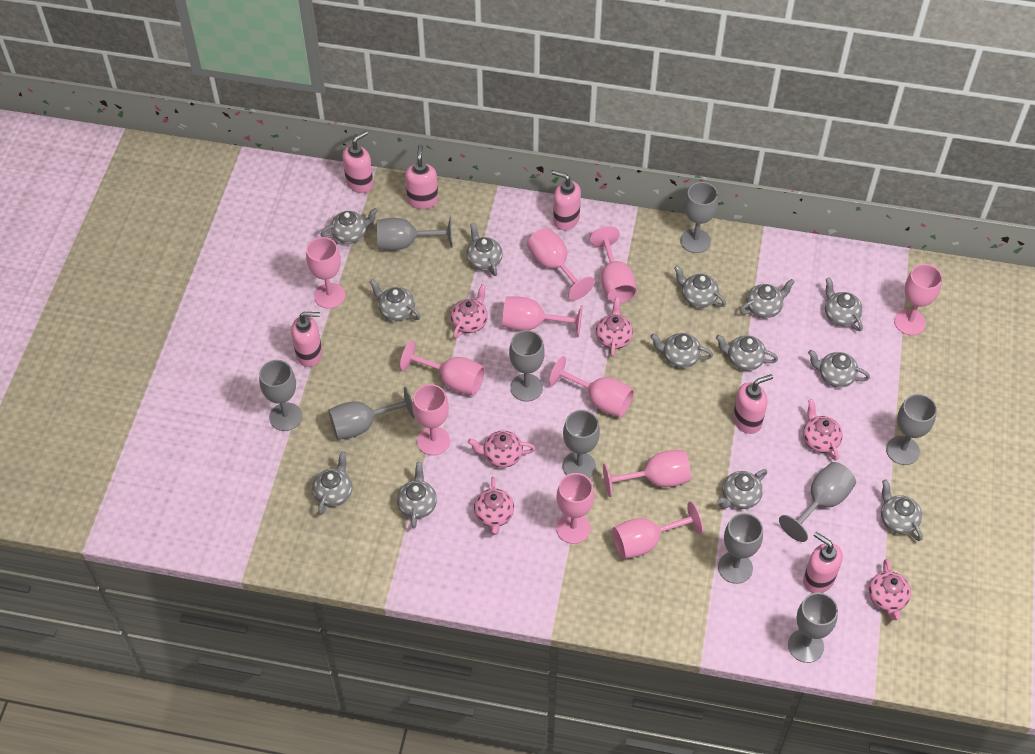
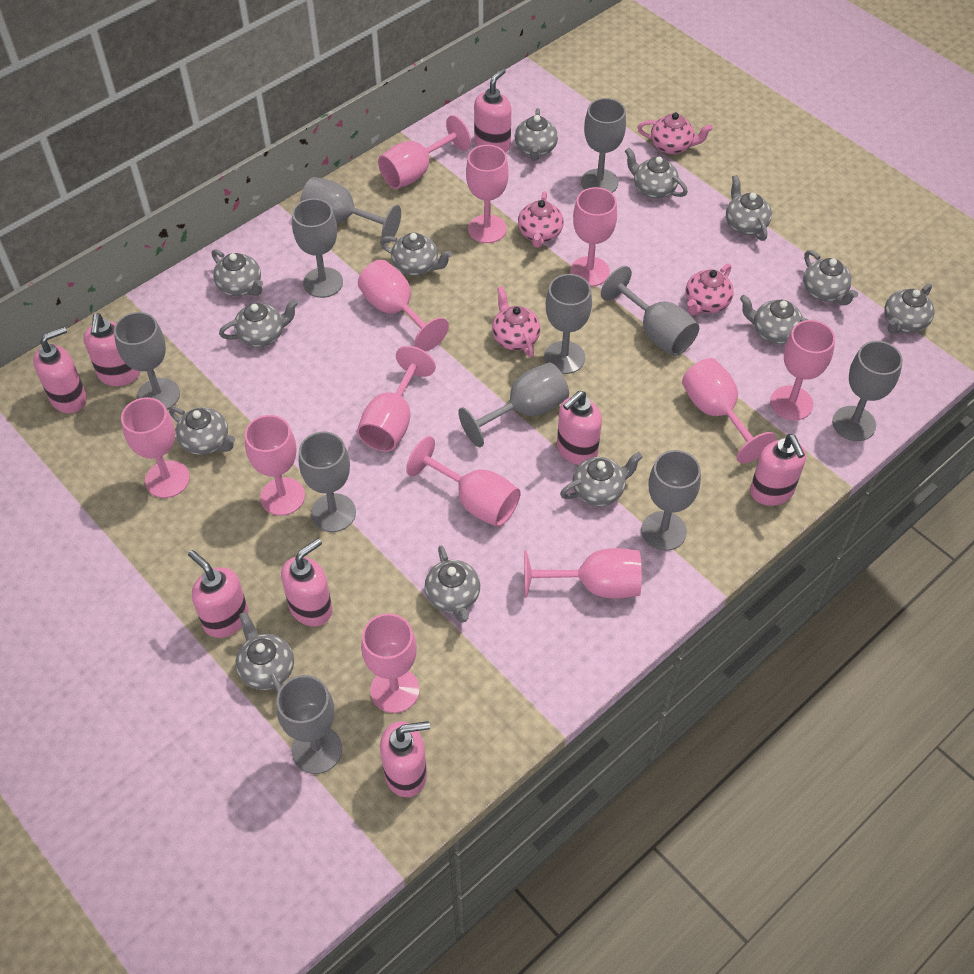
grey goblet: 10 -> 11
pink goblet: 11 -> 12
pink soap dispenser: 6 -> 8
pink teapot: 6 -> 4

